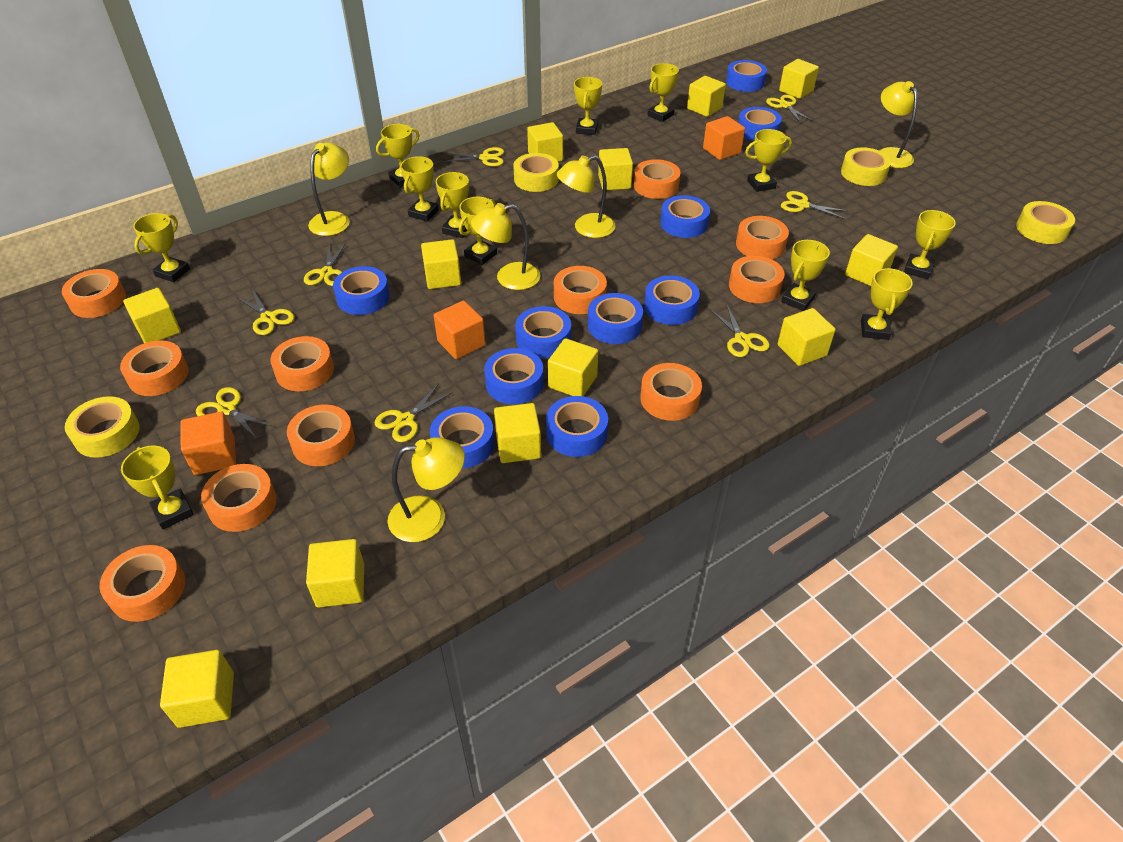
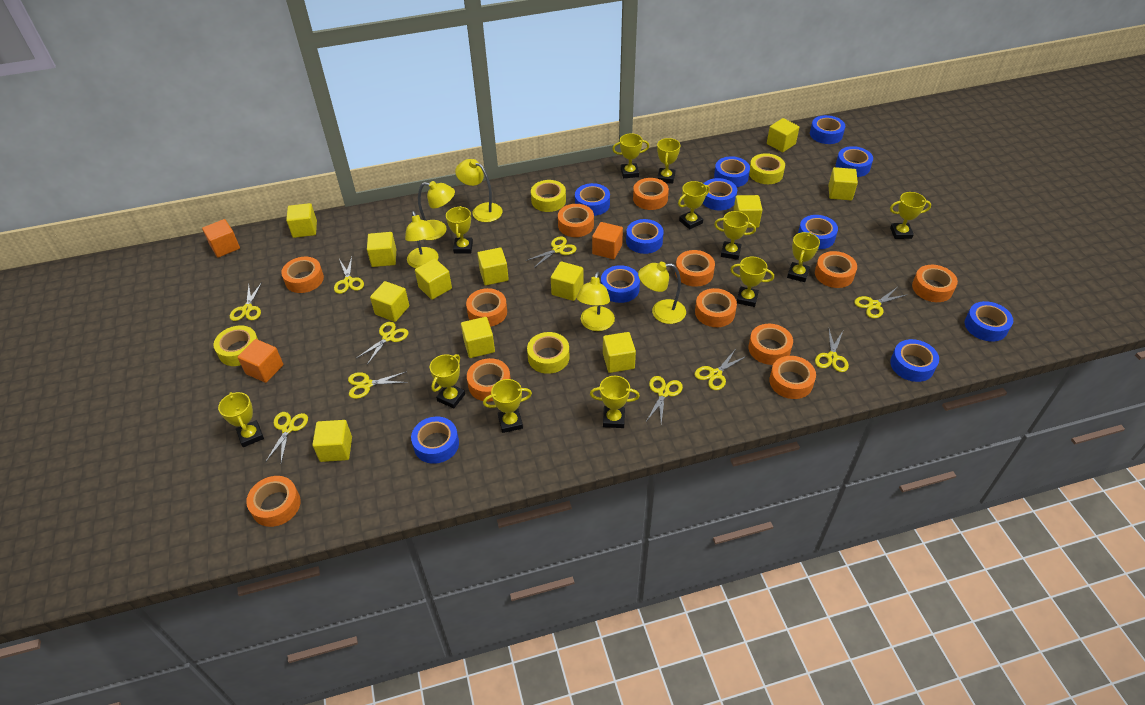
blue tape: 10 -> 11
orange tape: 11 -> 12
yellow scissors: 8 -> 10

